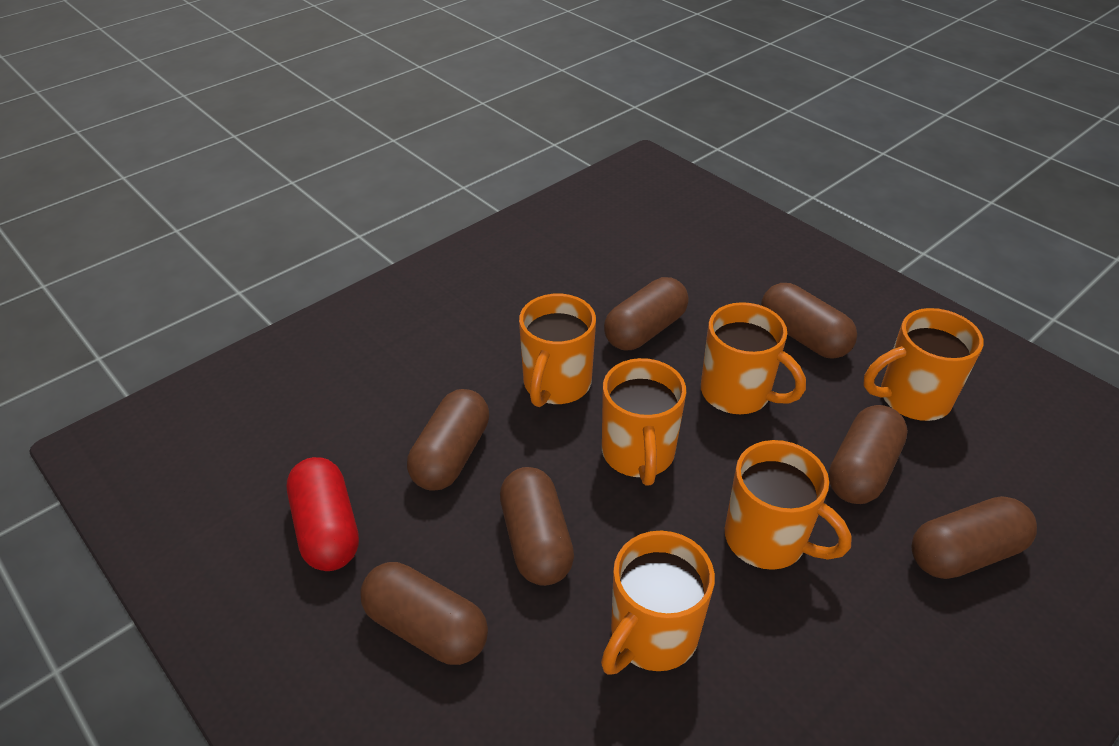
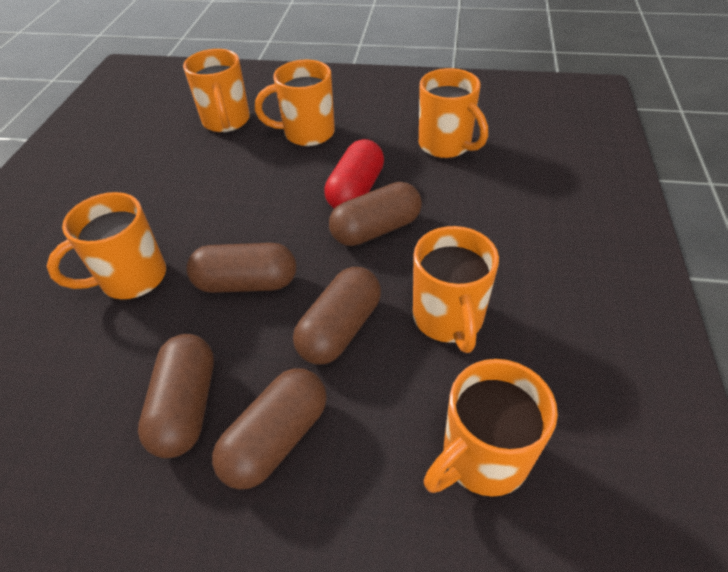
brown capsule: 7 -> 5

